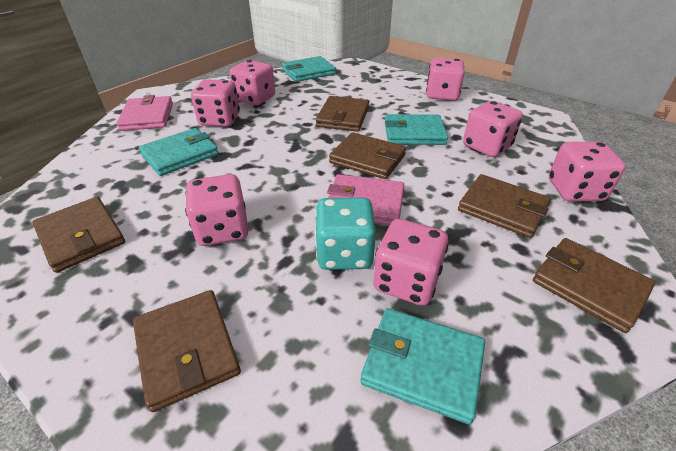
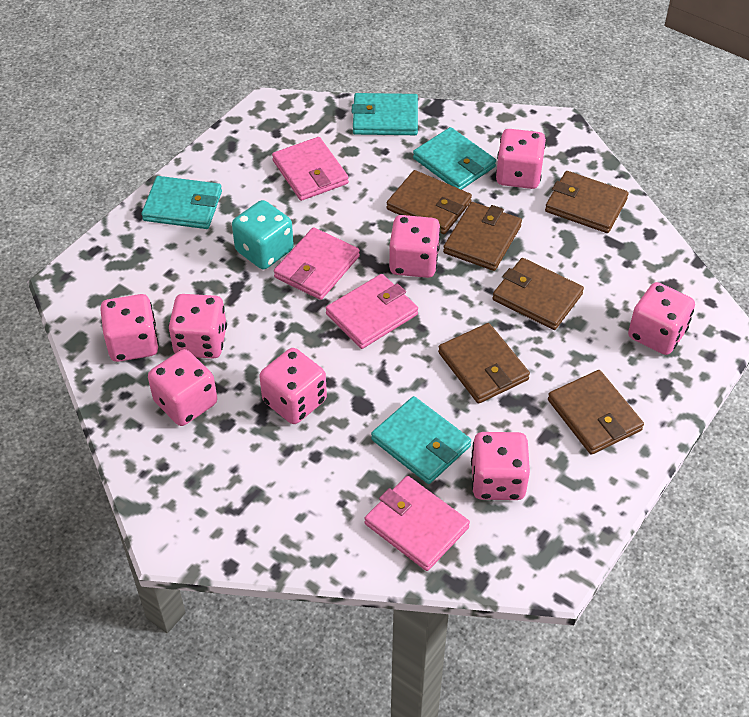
pink dice: 7 -> 8
pink wallet: 2 -> 4

